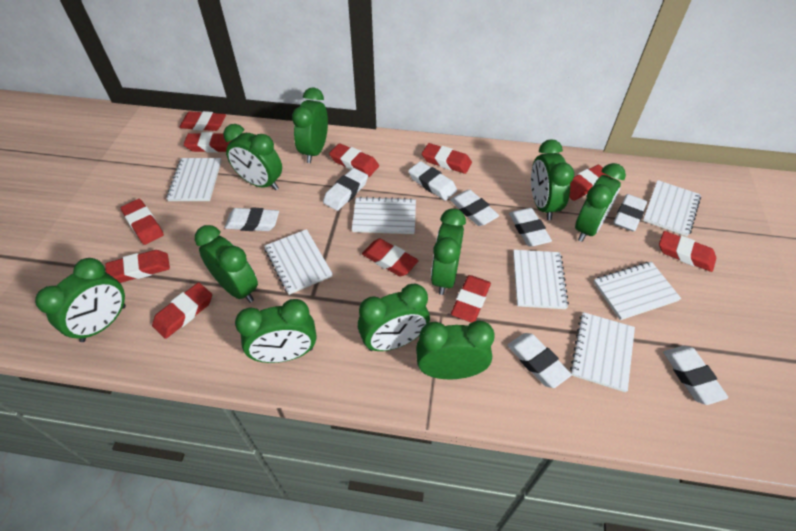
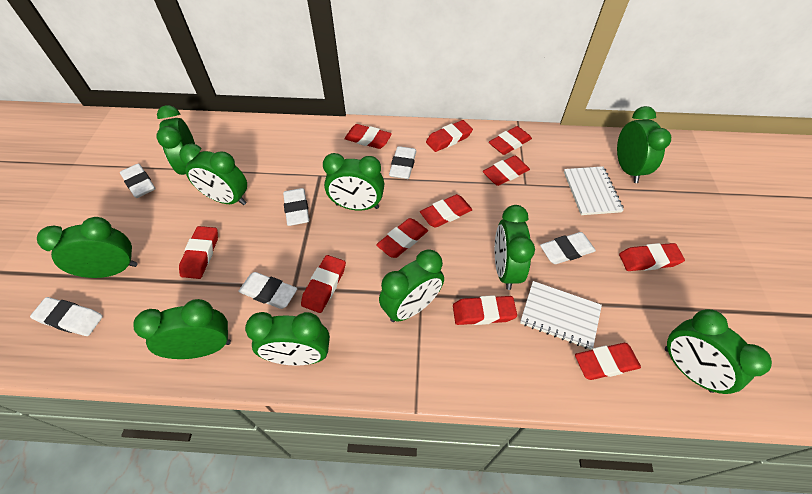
white eraser: 8 -> 6
white notebook: 7 -> 2

